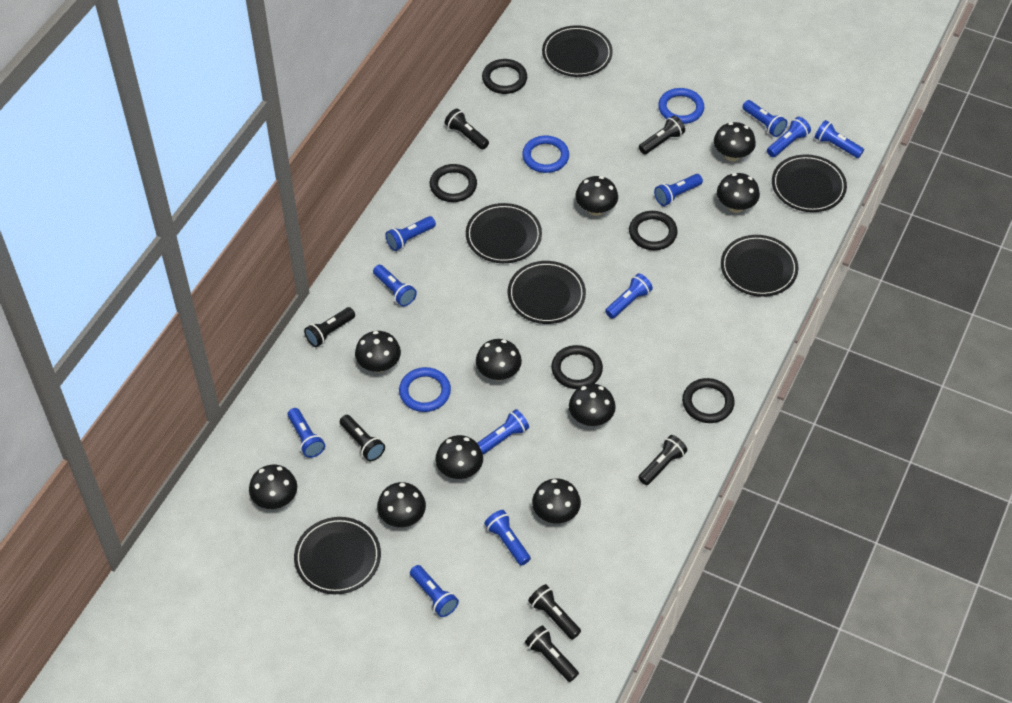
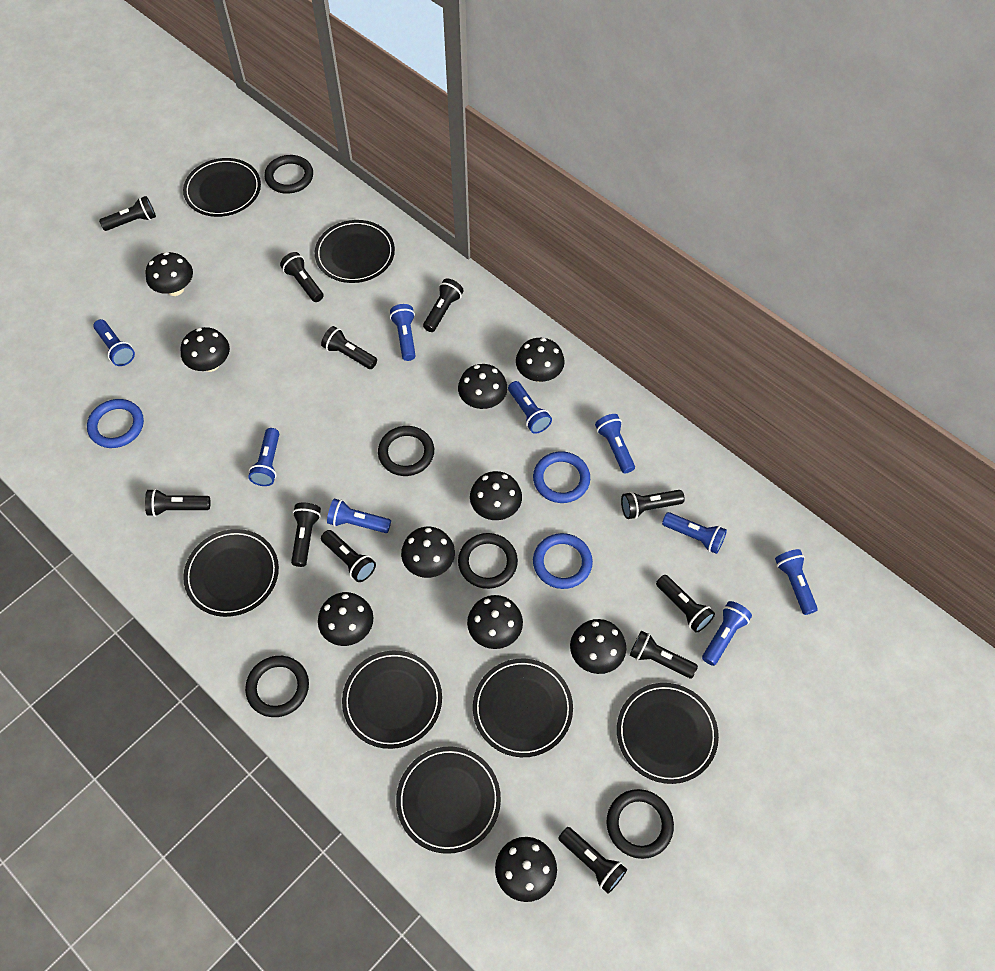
black flashlight: 7 -> 11
black plate: 6 -> 7
blue flashlight: 11 -> 9

